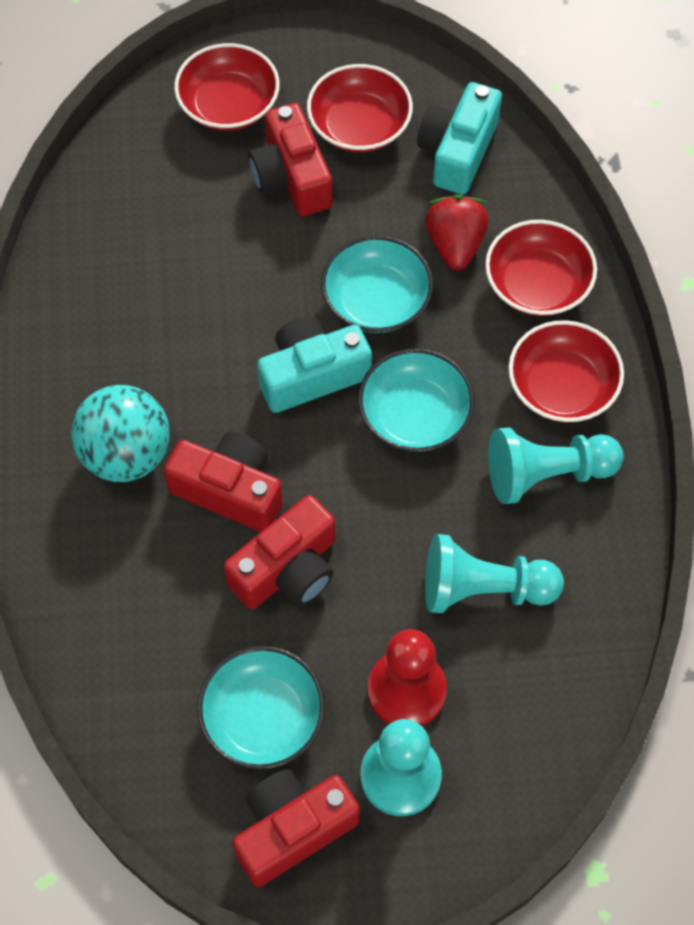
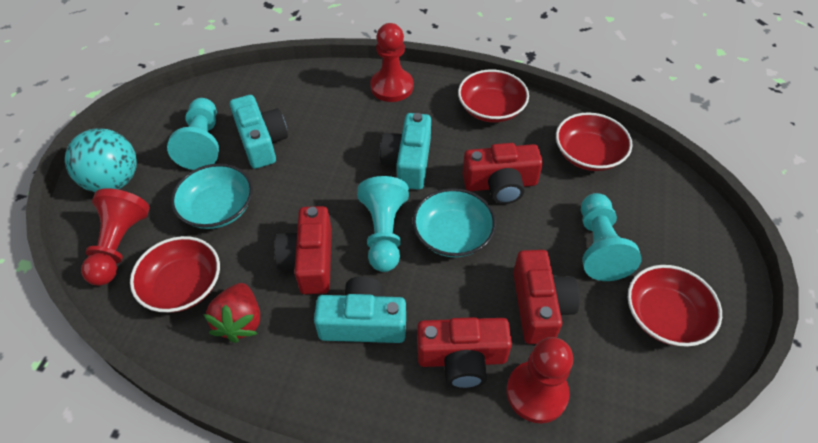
red pawn: 1 -> 3
turquoise bowl: 3 -> 2
turquoise camera: 2 -> 3

